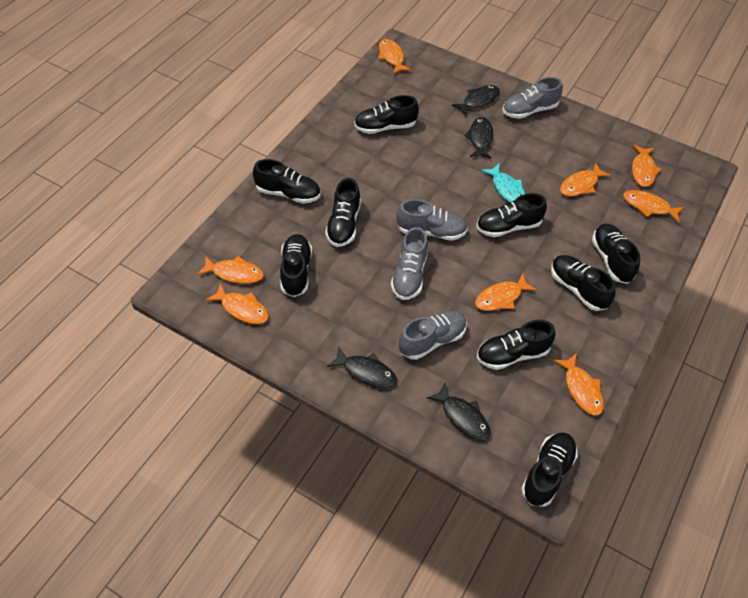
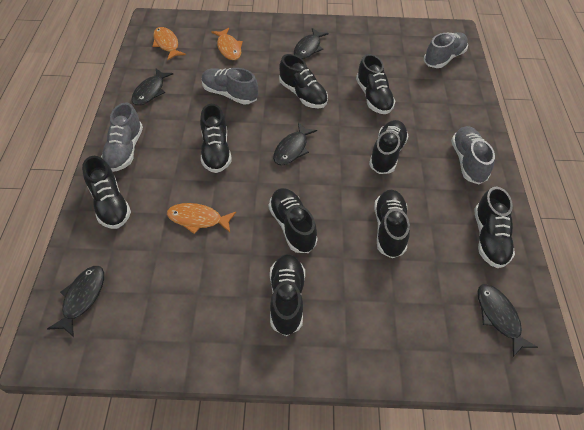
black fish: 4 -> 5
orange fish: 8 -> 3
turquoise fish: 1 -> 0

